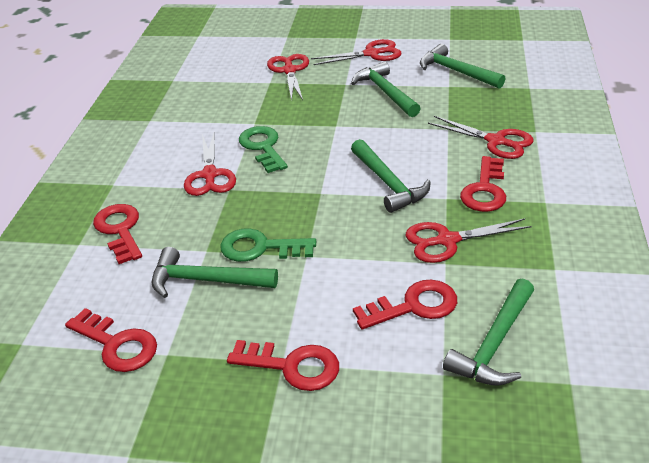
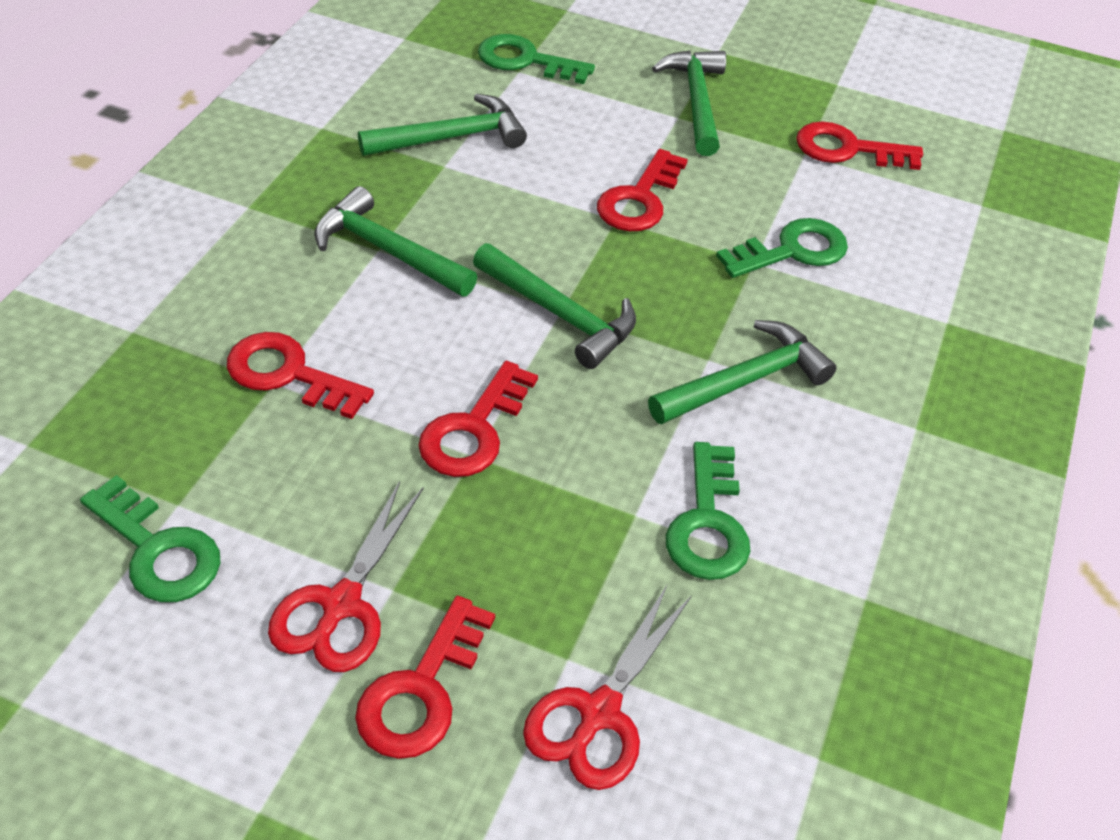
green key: 2 -> 4
red scissors: 5 -> 2

